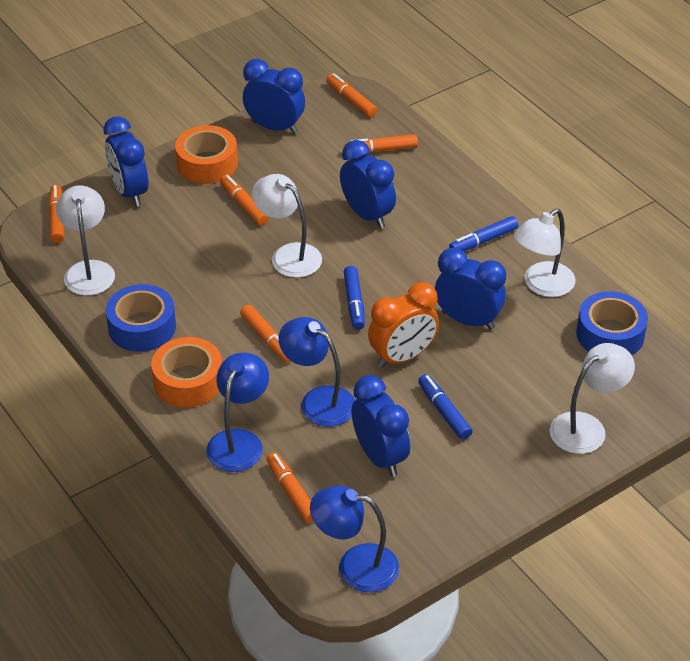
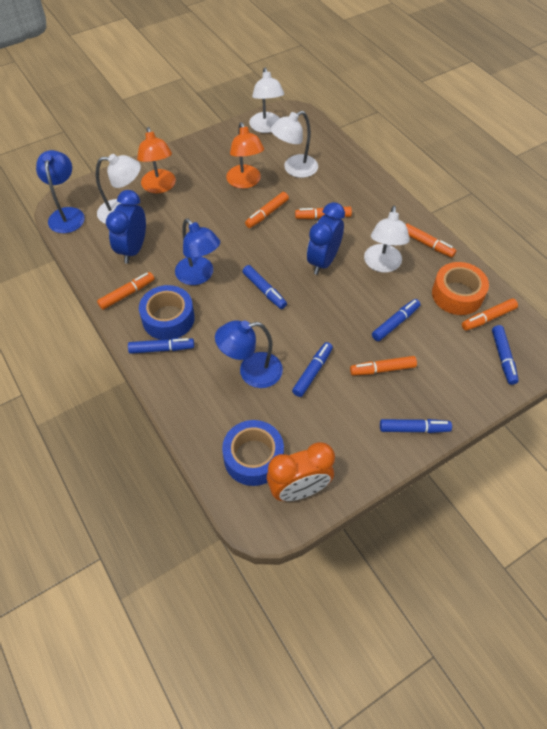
blue clock: 5 -> 2
blue marker: 3 -> 6
orange lamp: 0 -> 2
orange tape: 2 -> 1

